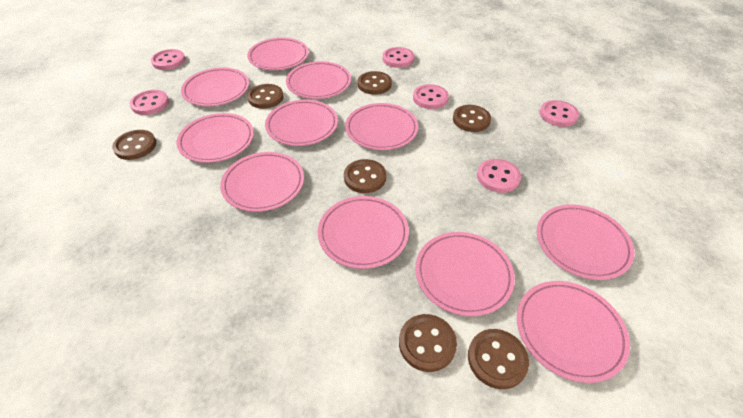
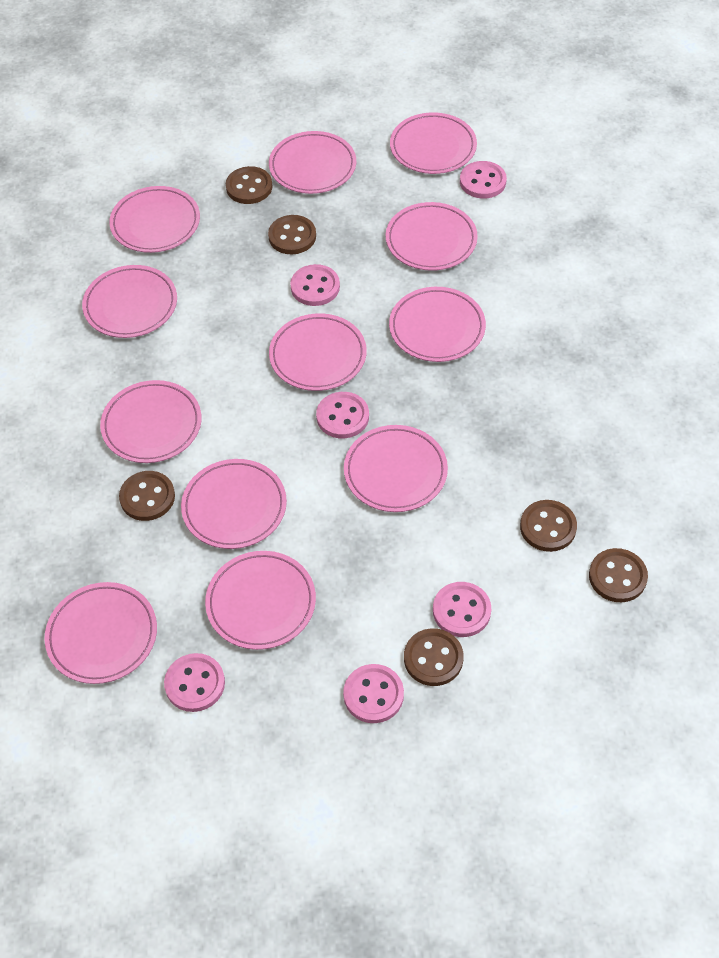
brown button: 7 -> 6
pink plate: 11 -> 12

